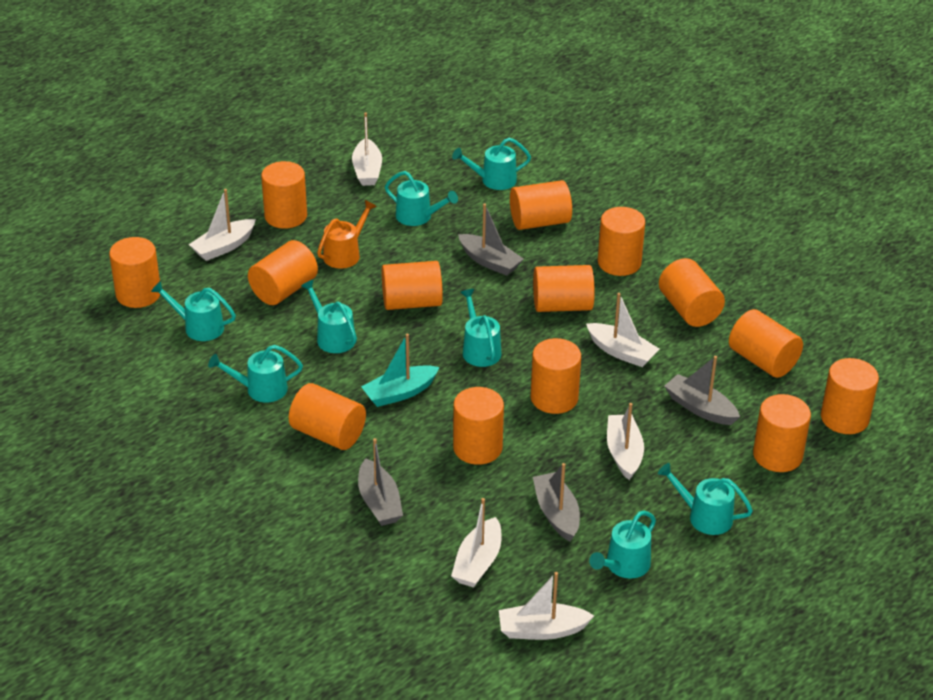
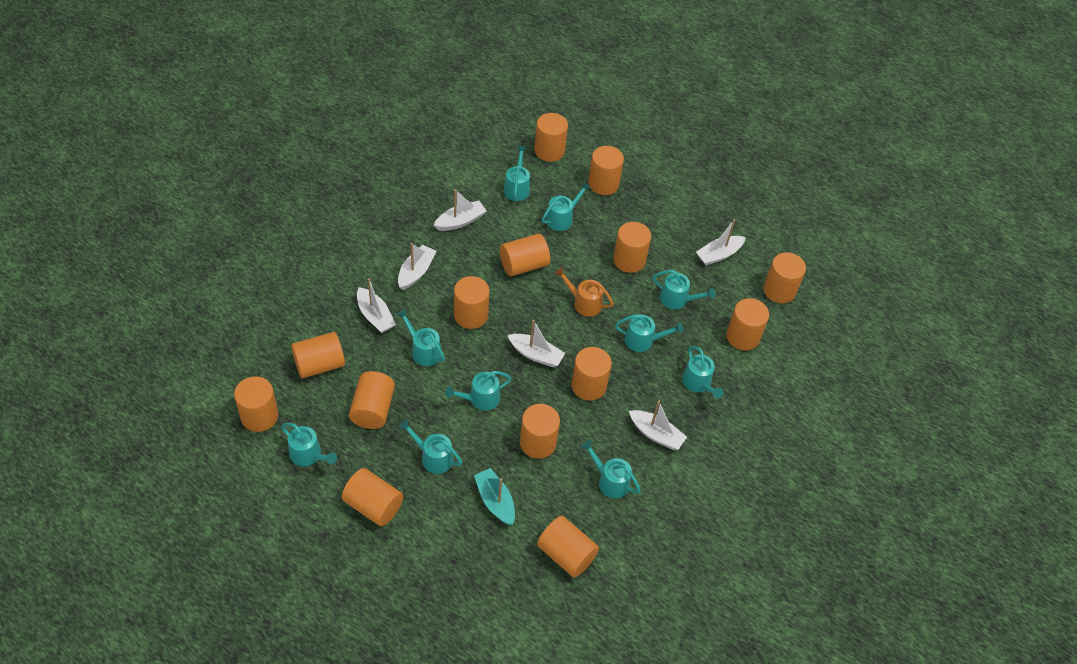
grey boat: 4 -> 0
turquoise watering can: 8 -> 10

